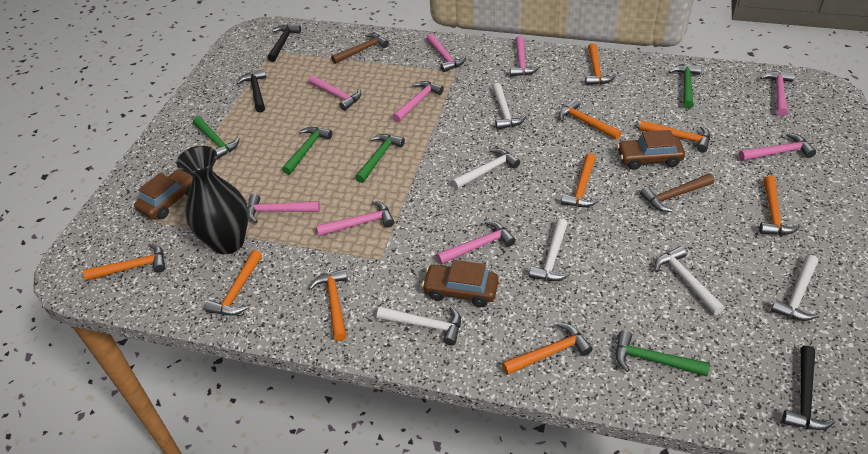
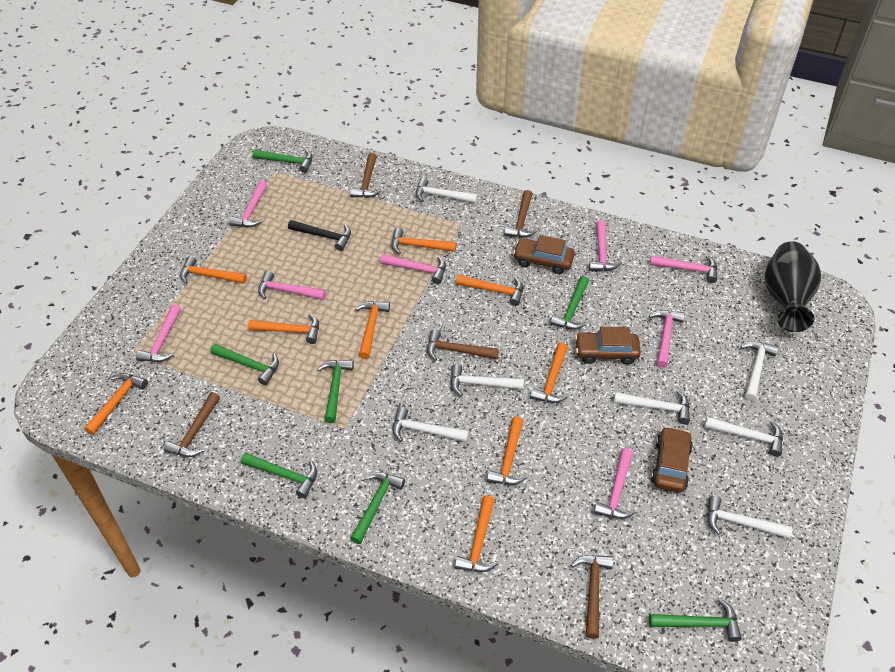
black hammer: 3 -> 1
brown hammer: 2 -> 5
green hammer: 5 -> 7
pink hammer: 9 -> 8
white hammer: 6 -> 7

